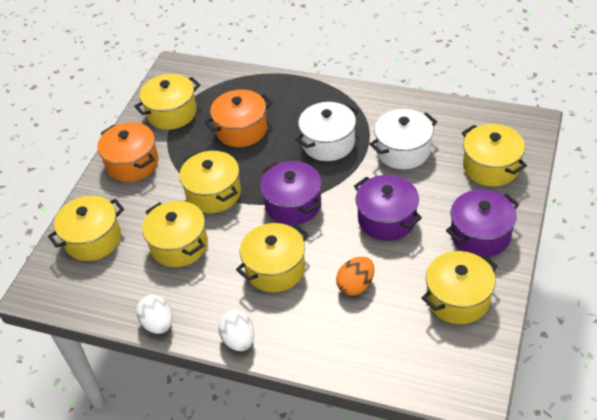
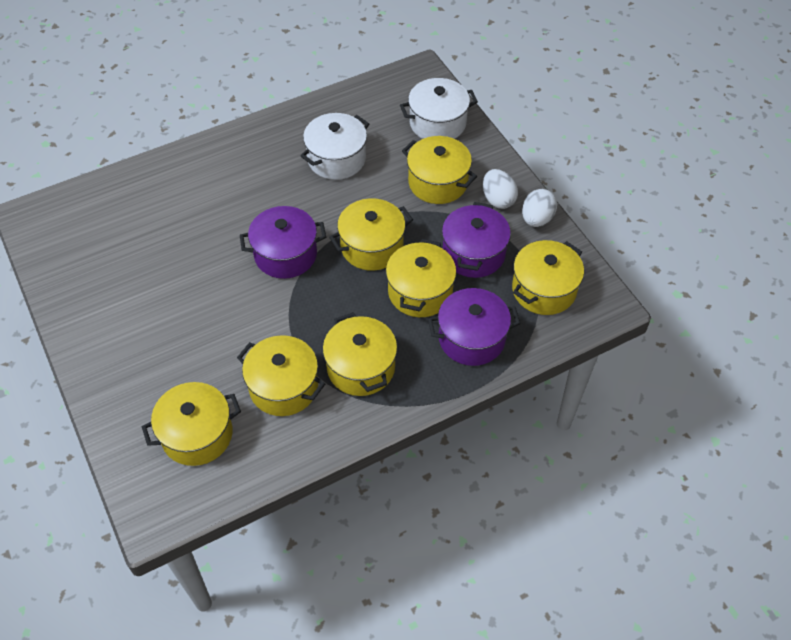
orange egg: 1 -> 0
orange pot: 2 -> 0

